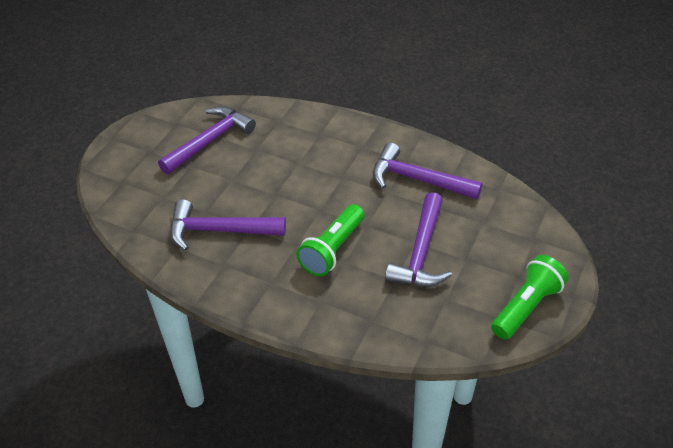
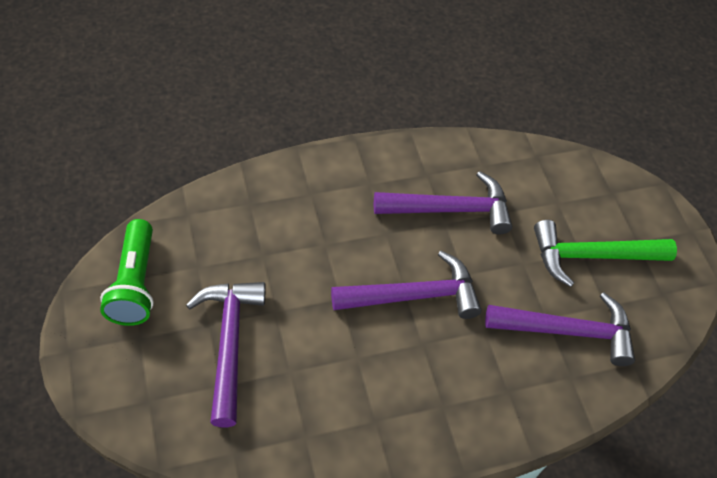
green flashlight: 2 -> 1
green hammer: 0 -> 1

